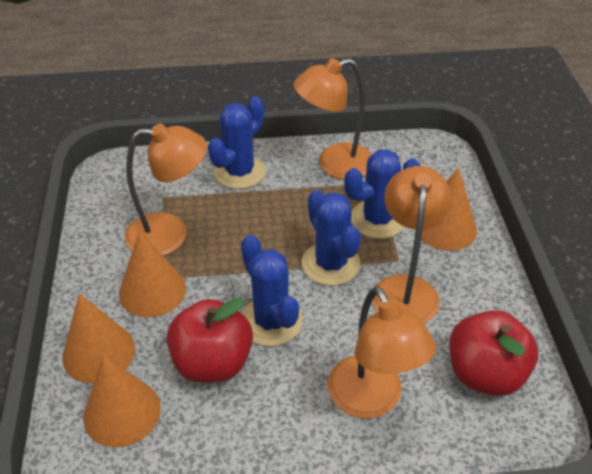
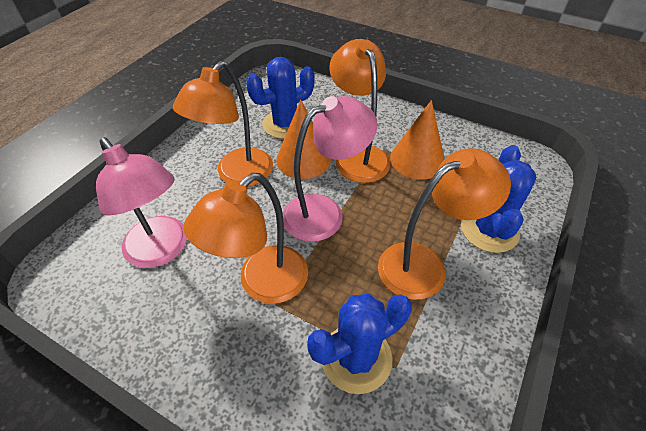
blue cactus: 4 -> 3
orange cone: 4 -> 2
pink lamp: 0 -> 2
red apple: 2 -> 0

